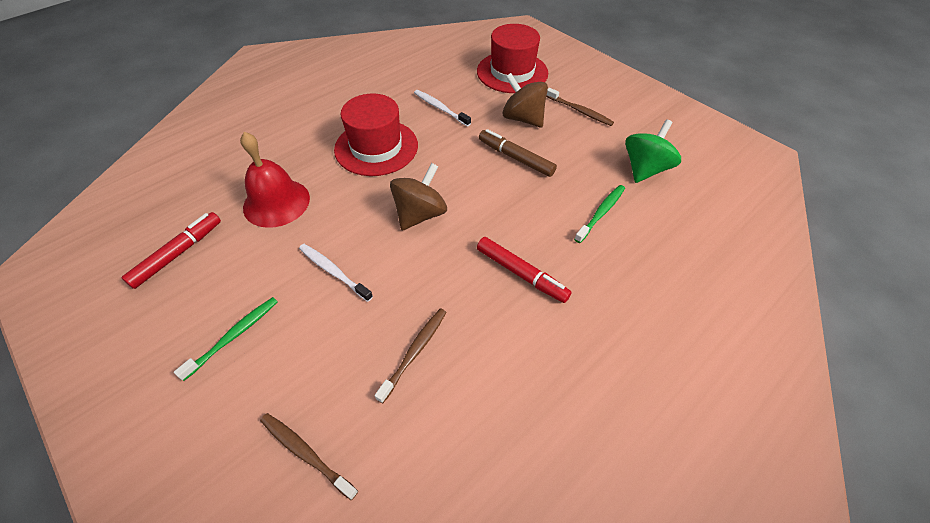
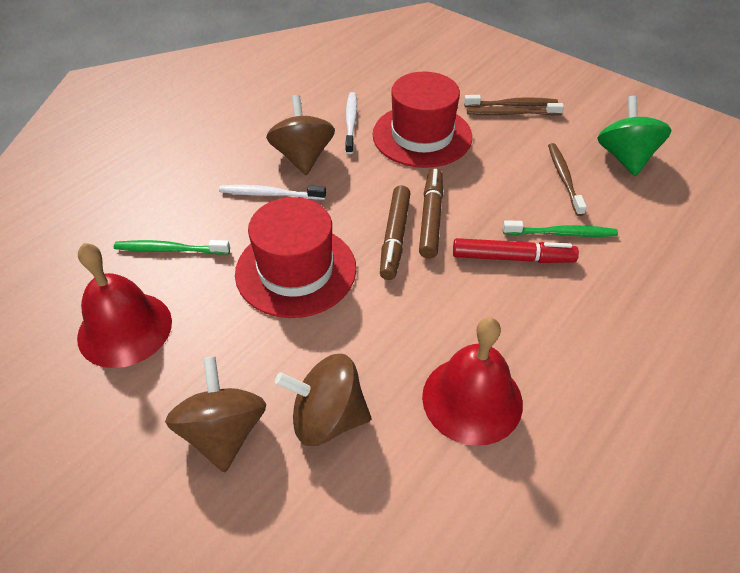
brown marker: 1 -> 2
brown spinning top: 2 -> 3
red bell: 1 -> 2
red marker: 2 -> 1

